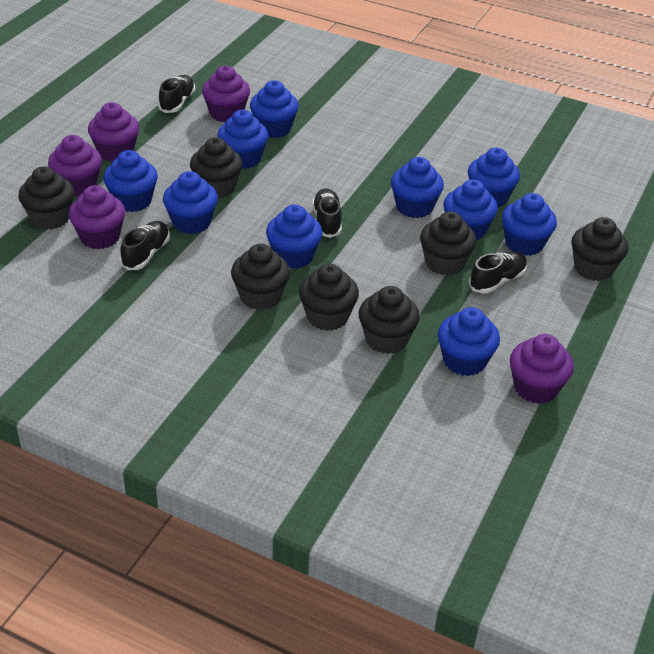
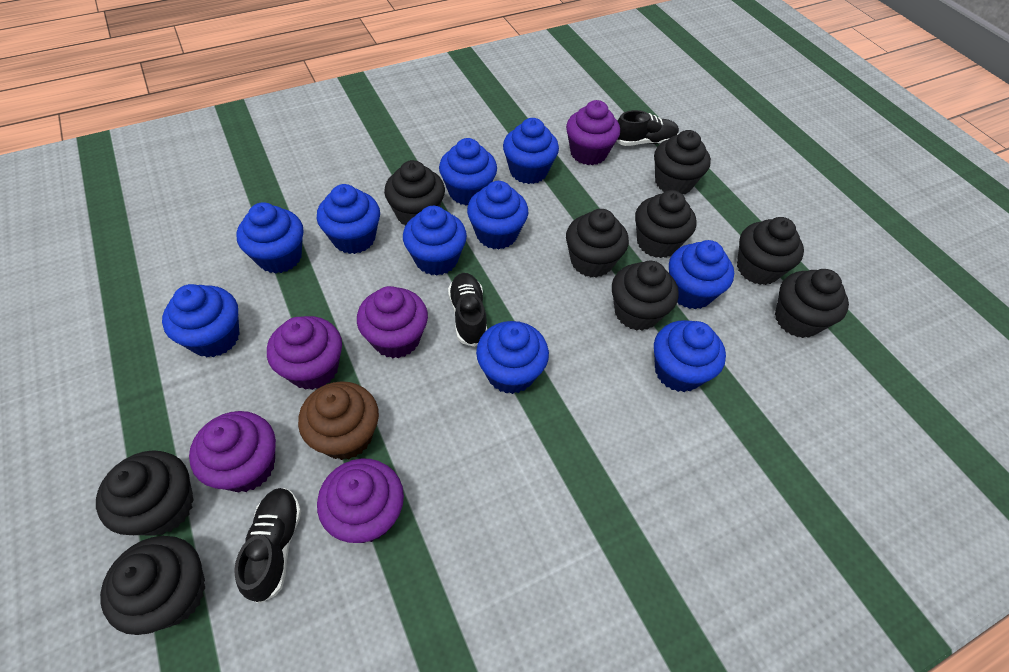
black cupcake: 7 -> 9
black shoe: 4 -> 3
brown cupcake: 0 -> 1

